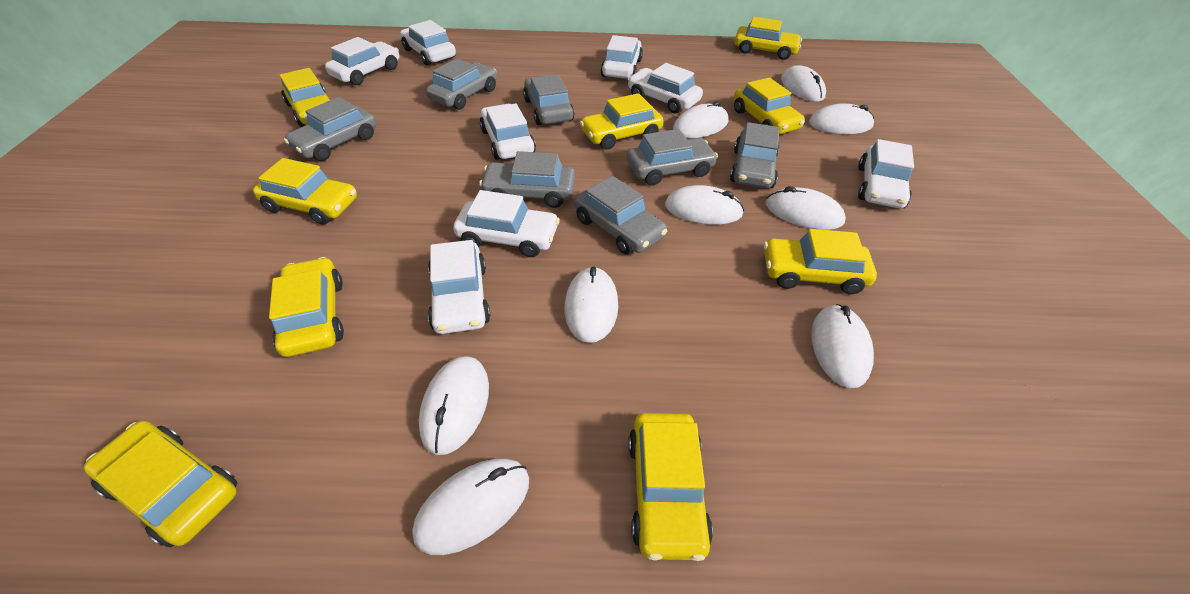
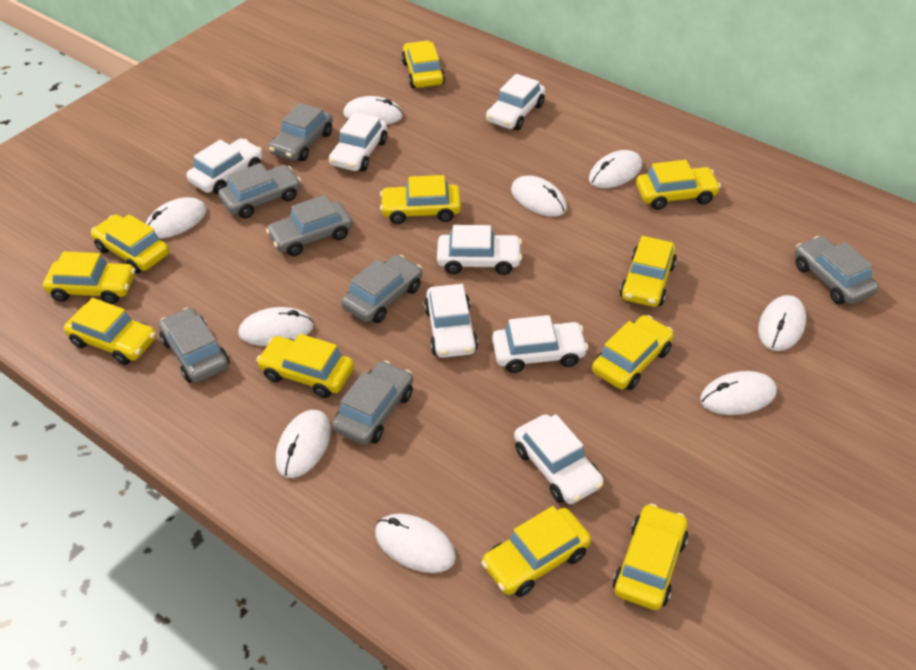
white car: 8 -> 7
yellow car: 9 -> 11

